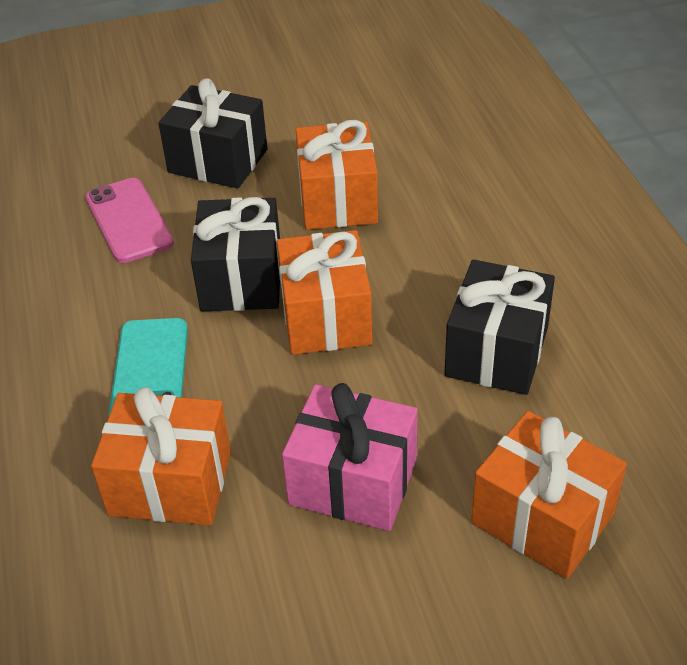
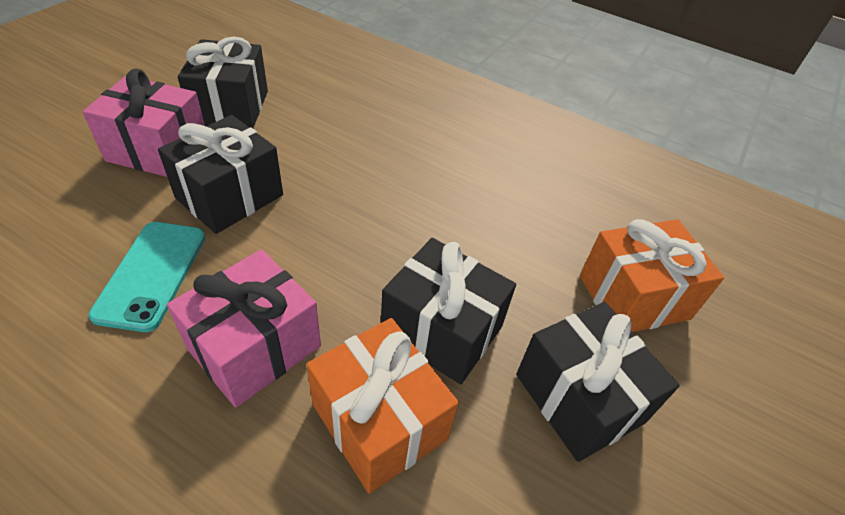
black gift: 3 -> 4
orange gift: 4 -> 2
pink gift: 1 -> 2
pink phone: 1 -> 0

